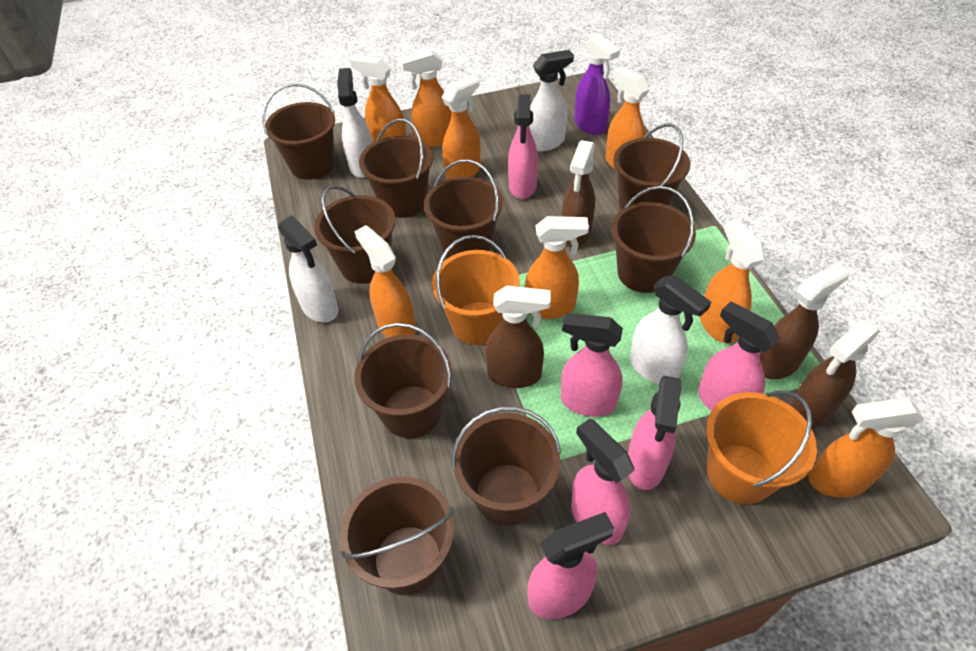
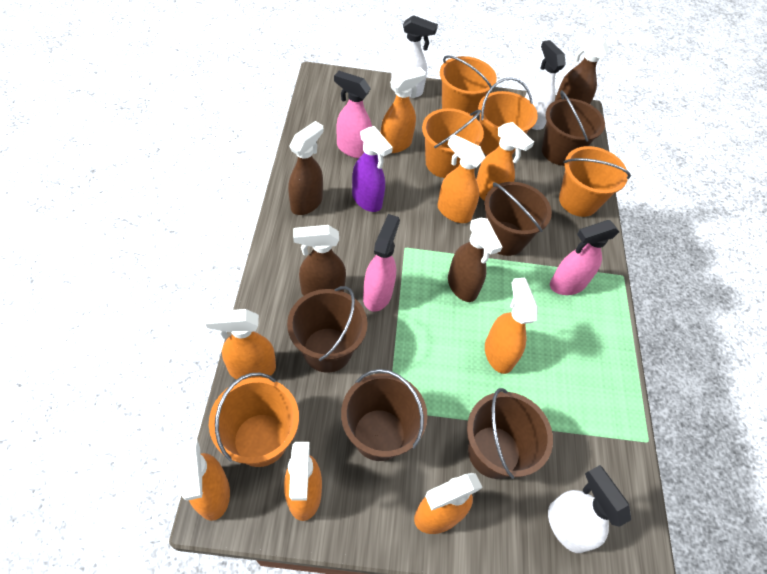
brown bucket: 9 -> 5
orange bucket: 2 -> 5
pink spray bottle: 6 -> 3
white spray bottle: 4 -> 3

